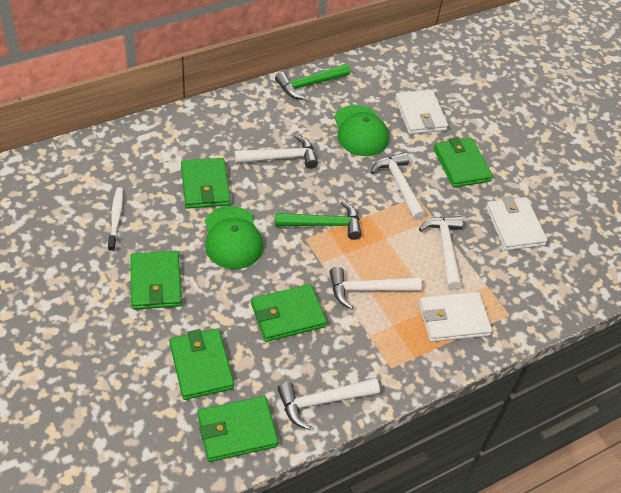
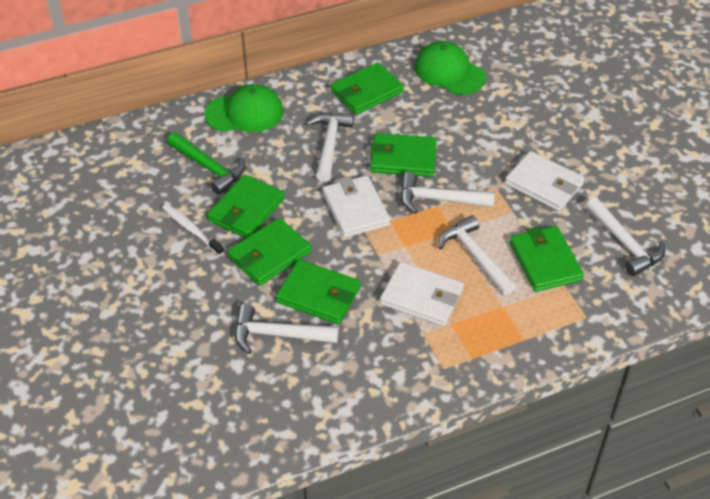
green hammer: 2 -> 1

